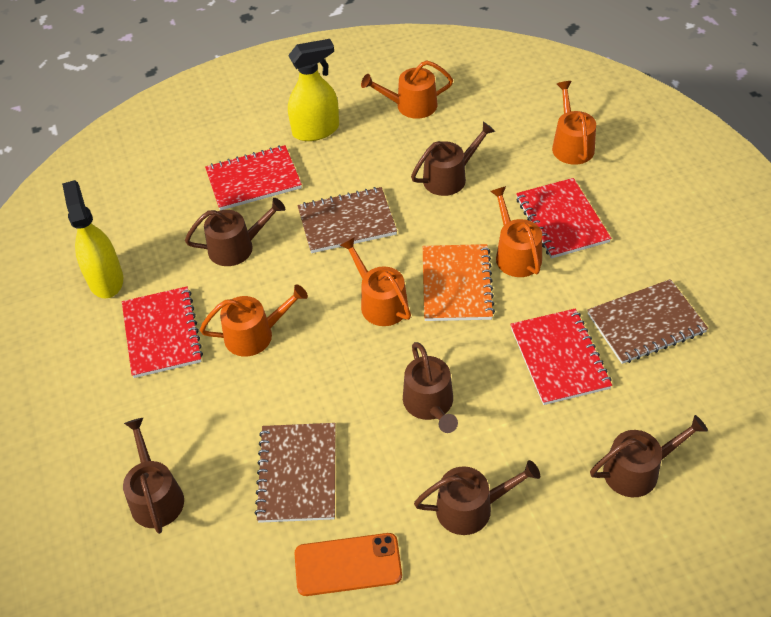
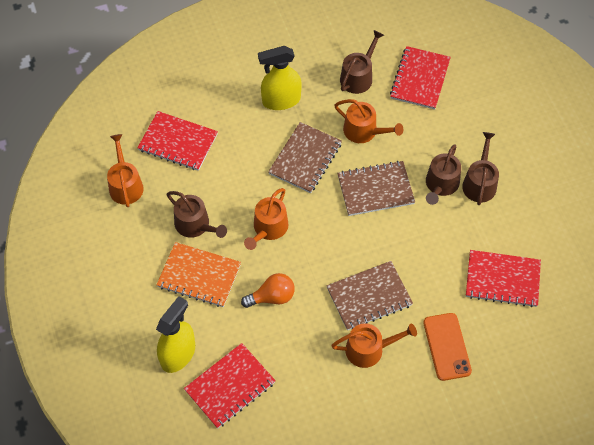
brown watering can: 6 -> 4
orange light bulb: 0 -> 1
orange watering can: 5 -> 4

